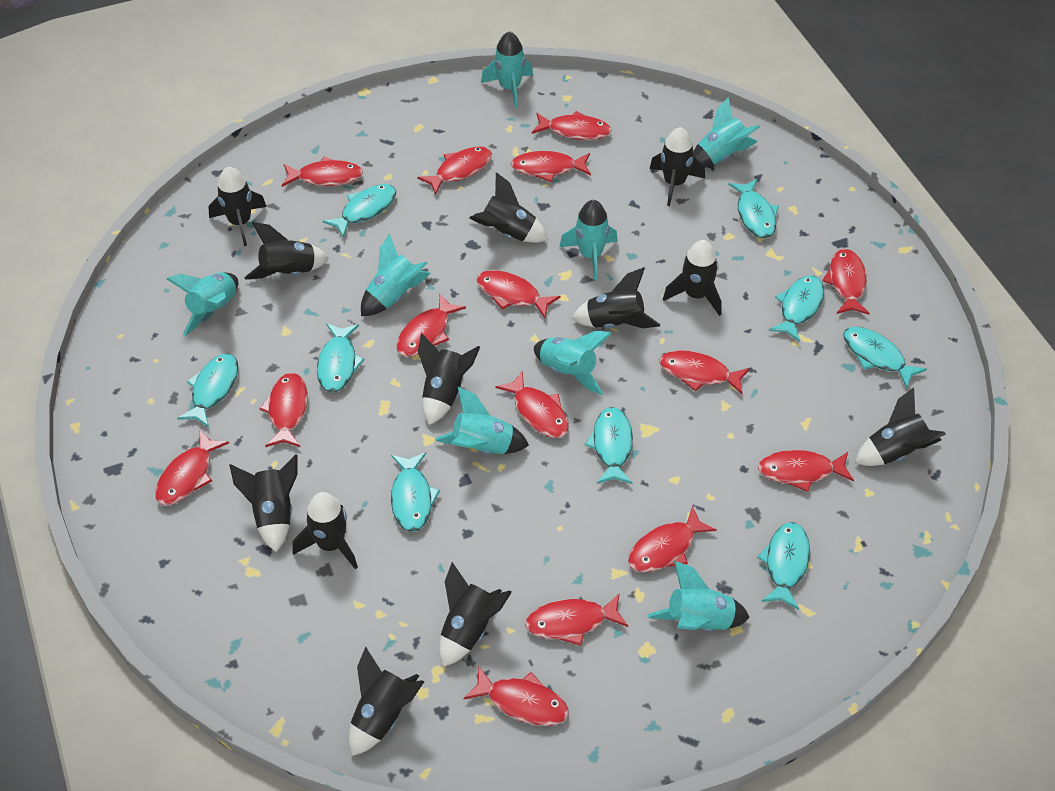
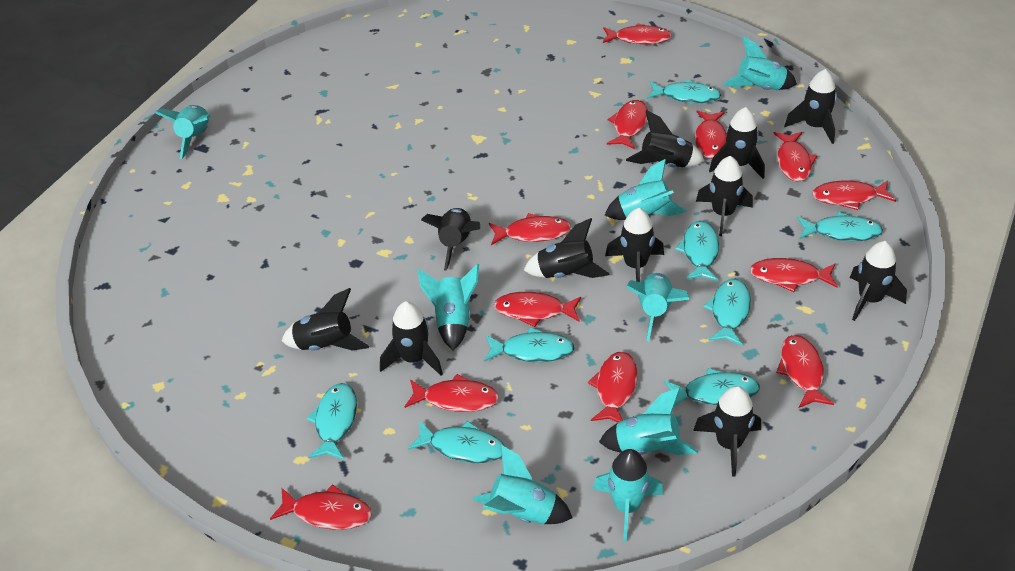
black rocket: 12 -> 11
red fish: 15 -> 12
turquoise fish: 9 -> 8

